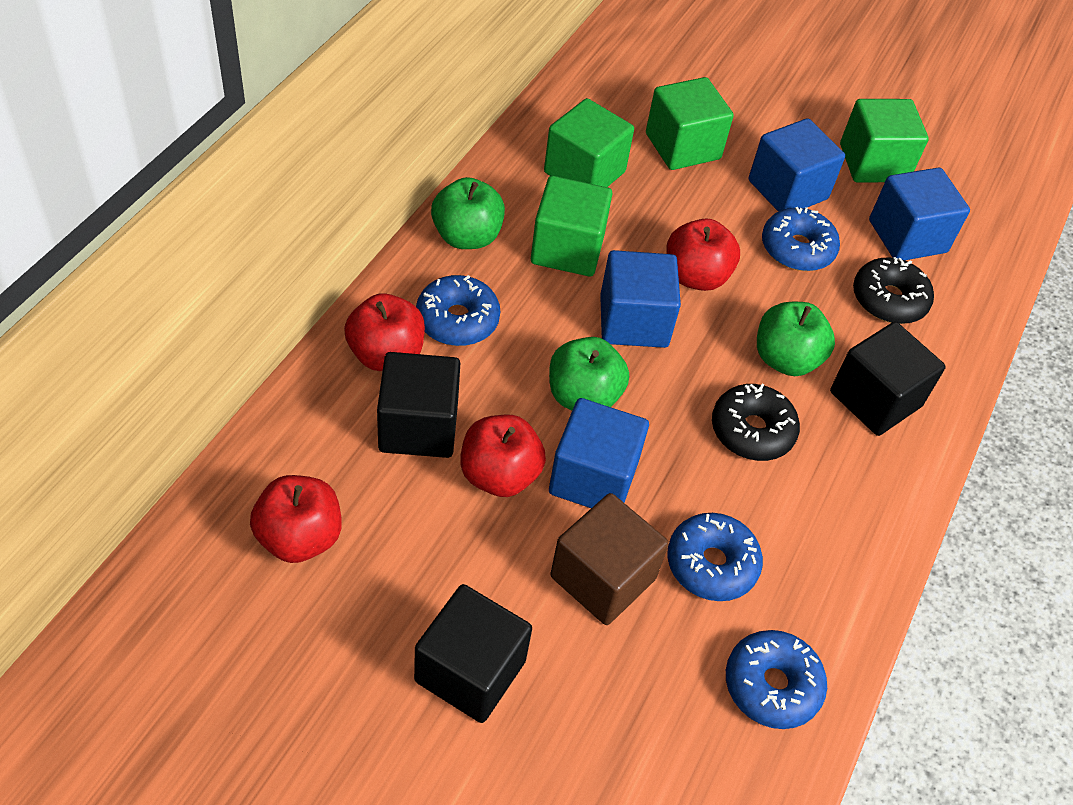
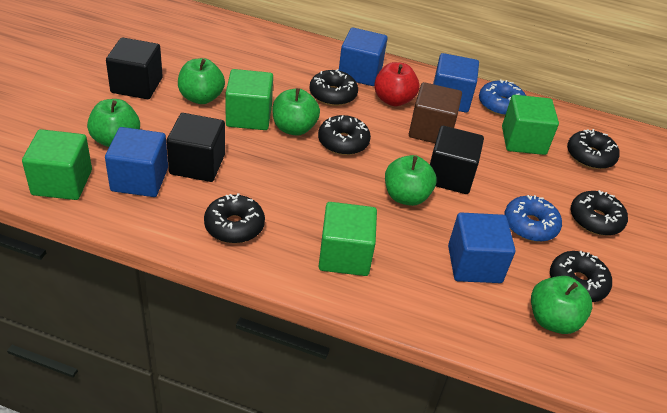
black donut: 2 -> 6
blue donut: 4 -> 2
green apple: 3 -> 5
red apple: 4 -> 1

